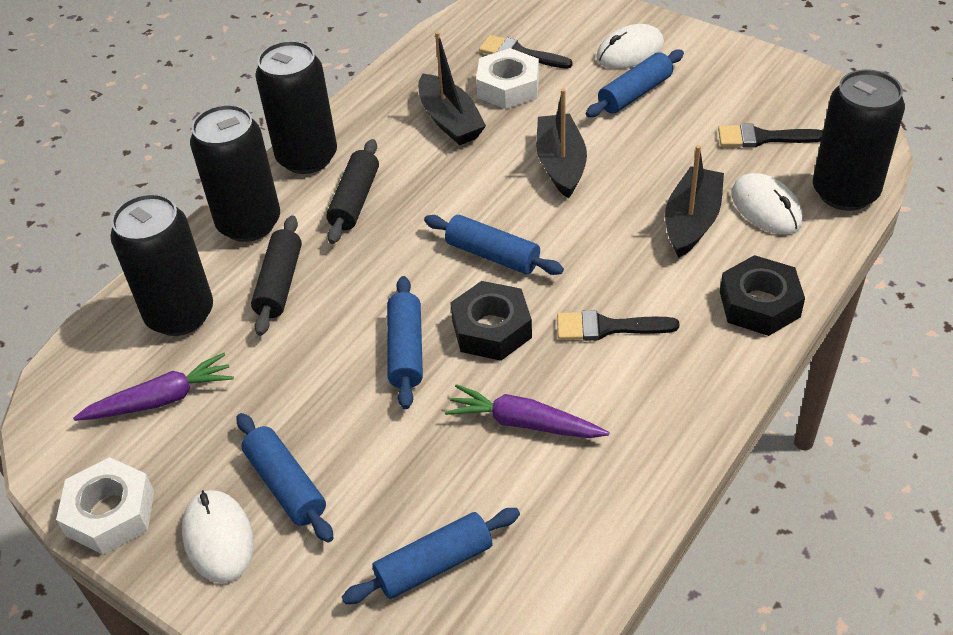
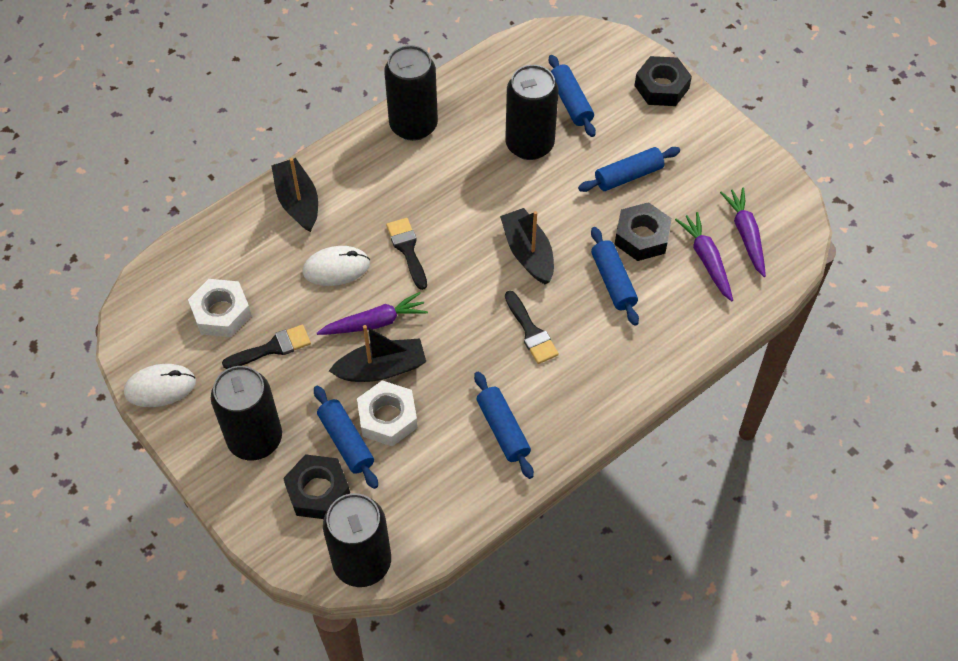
black nut: 2 -> 3
black rolling pin: 2 -> 0
purple carrot: 2 -> 3
white mouse: 3 -> 2

